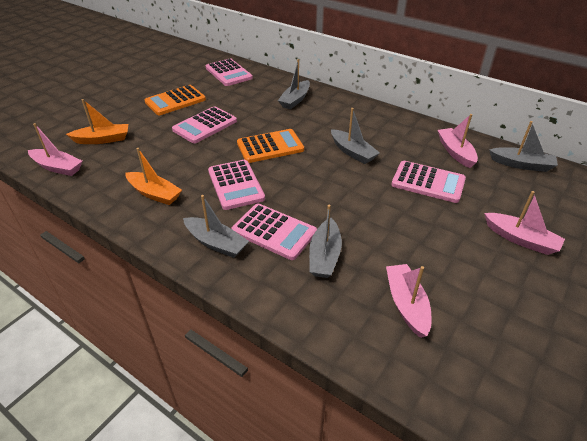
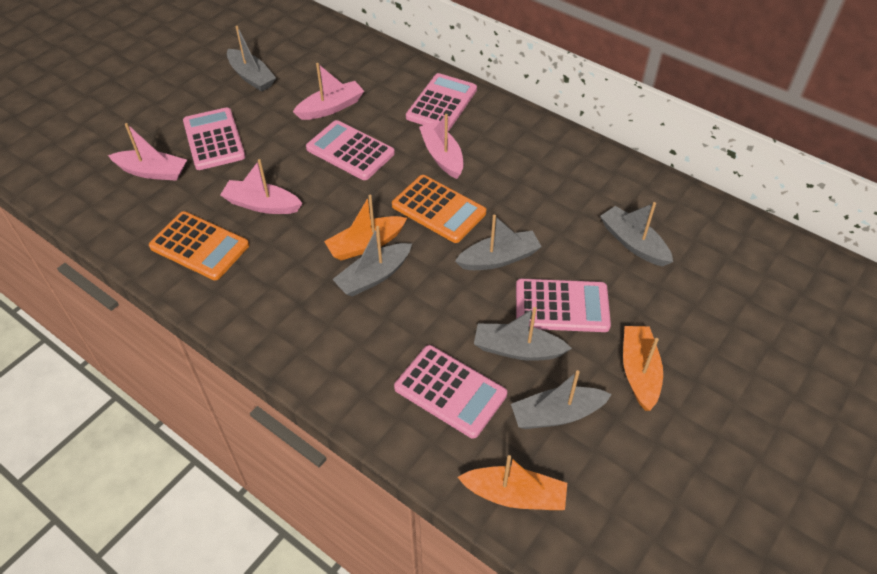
grey boat: 5 -> 6
orange boat: 2 -> 3

